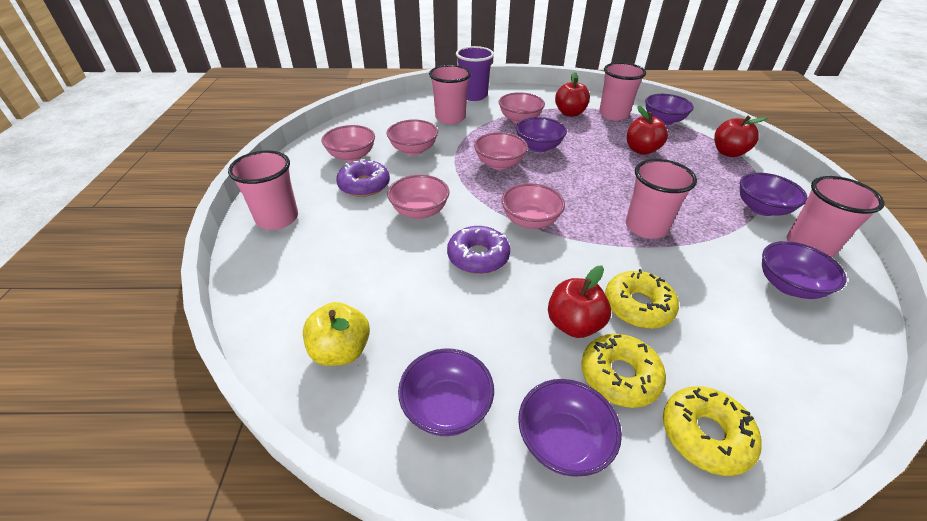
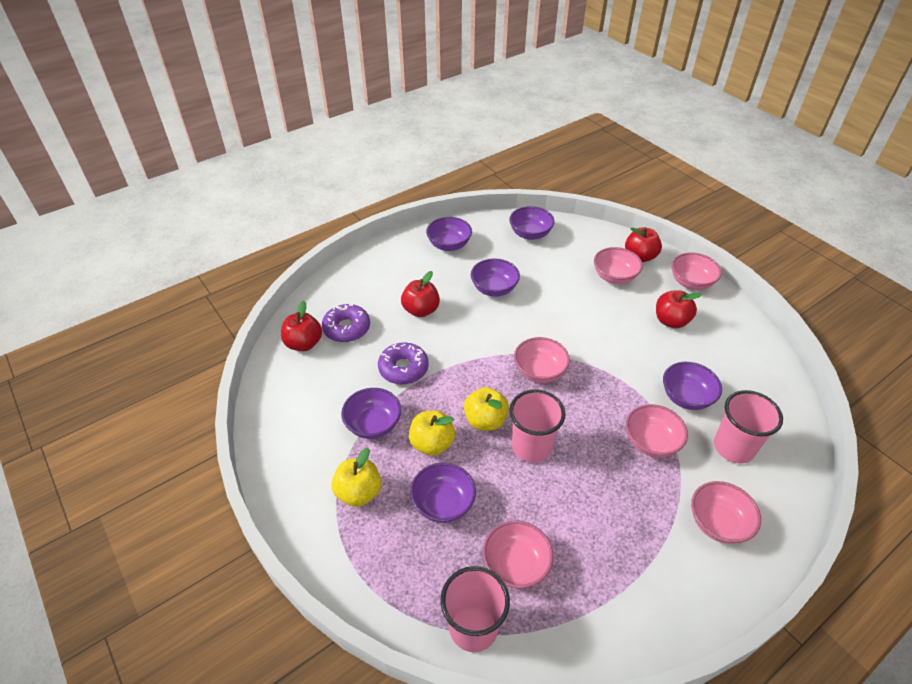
pink cup: 5 -> 3
purple cup: 1 -> 0
yellow apple: 1 -> 3
yellow donut: 3 -> 0

